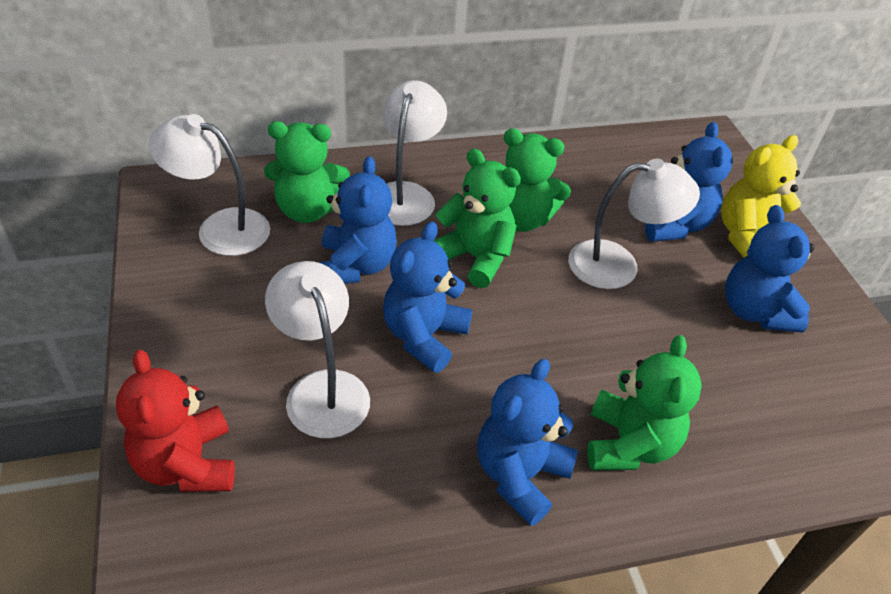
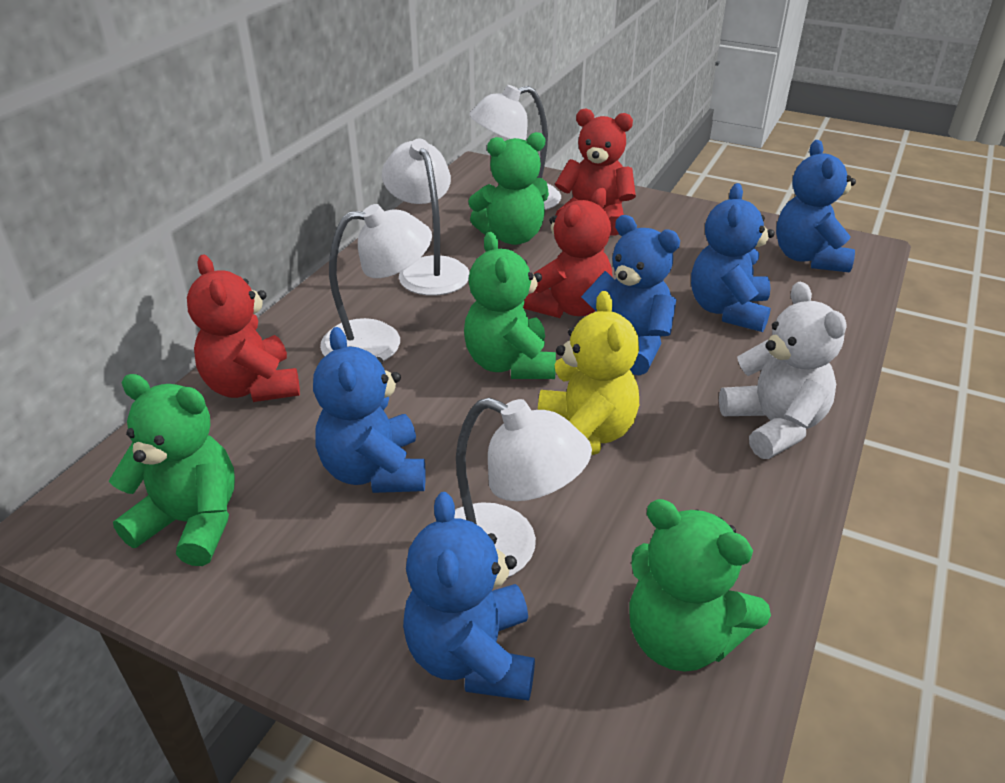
red teddy bear: 1 -> 3
white teddy bear: 0 -> 1

